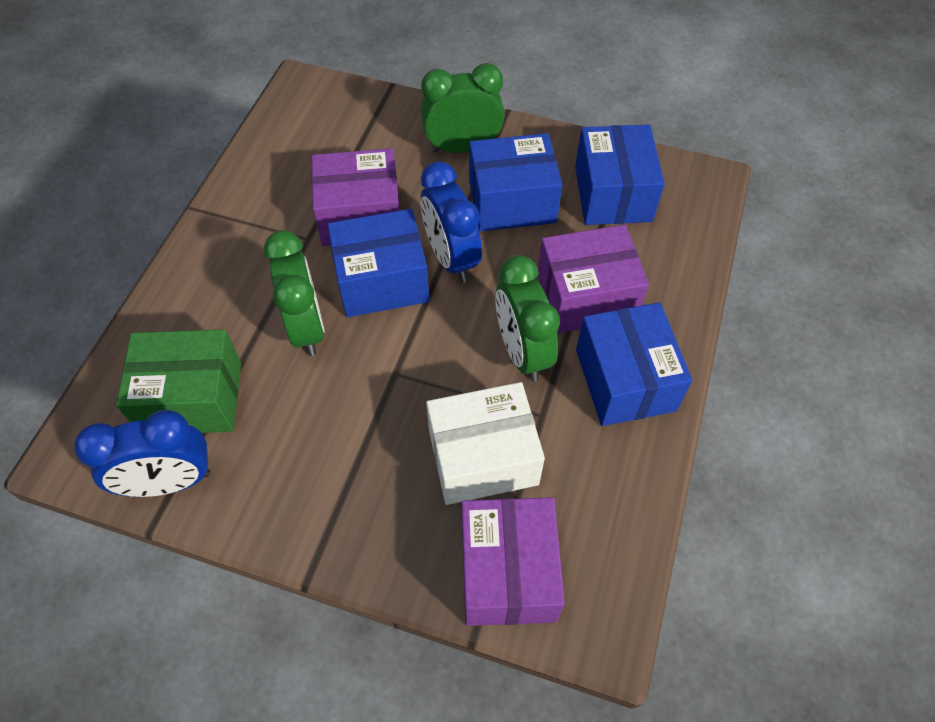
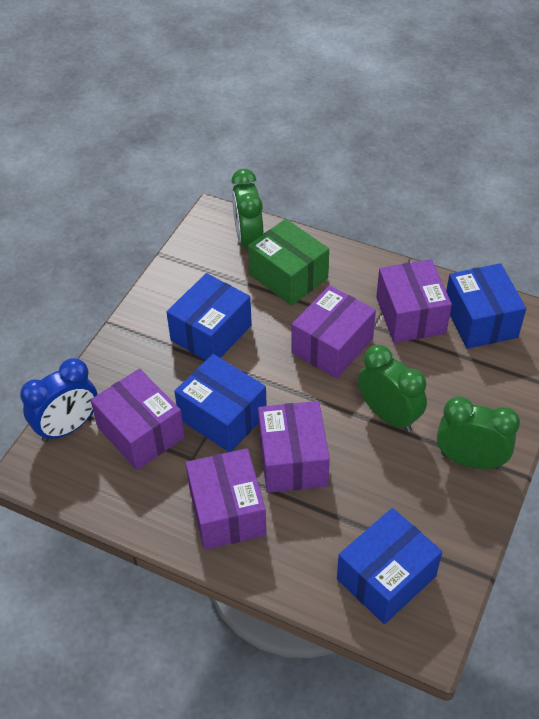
blue clock: 2 -> 1
purple box: 3 -> 5
white box: 1 -> 0

